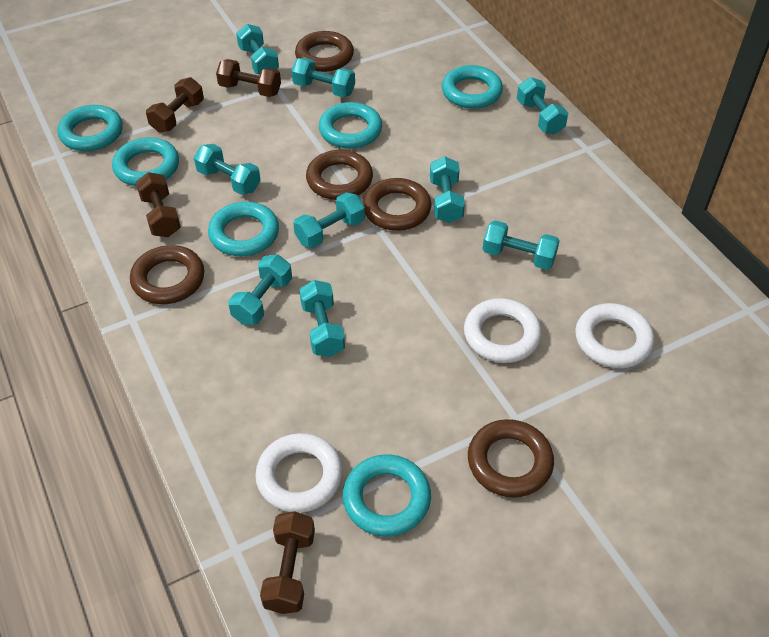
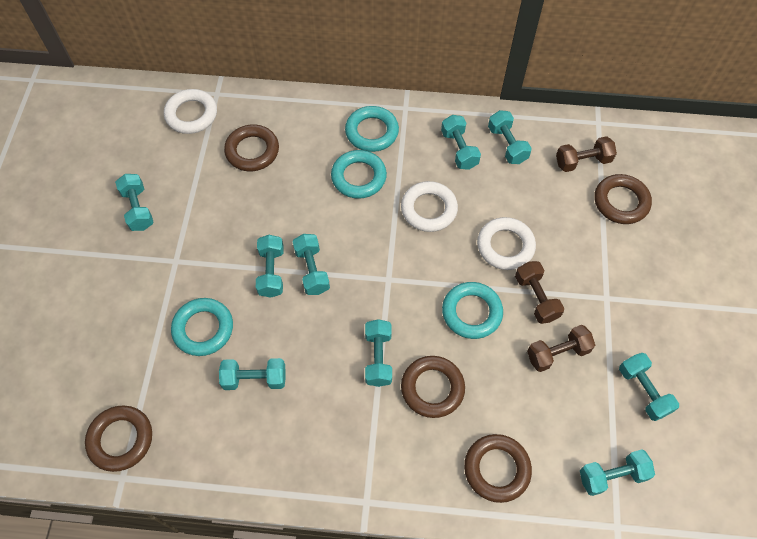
brown dumbbell: 4 -> 3
turquoise ring: 6 -> 4

